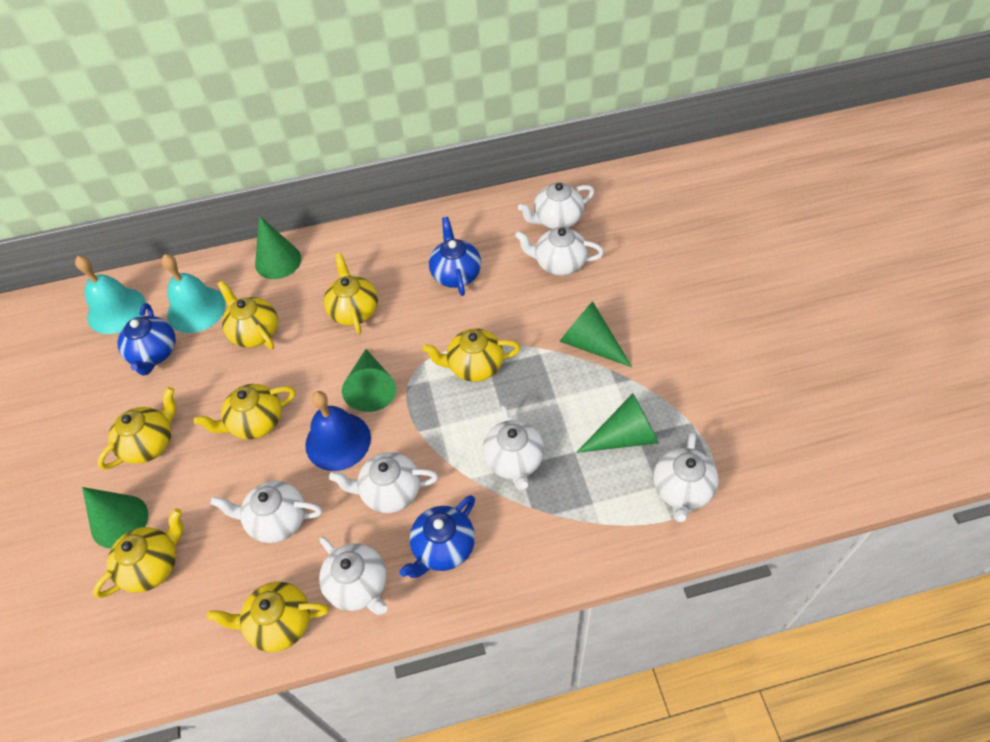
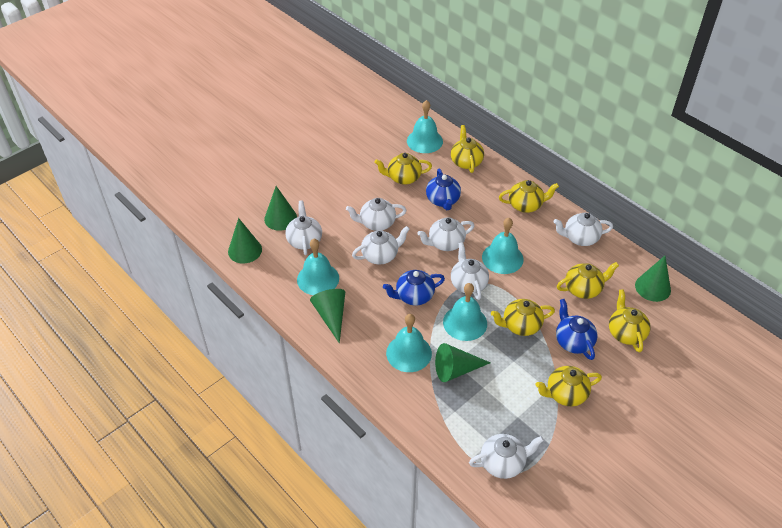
blue bell: 1 -> 0
turquoise bell: 2 -> 5

